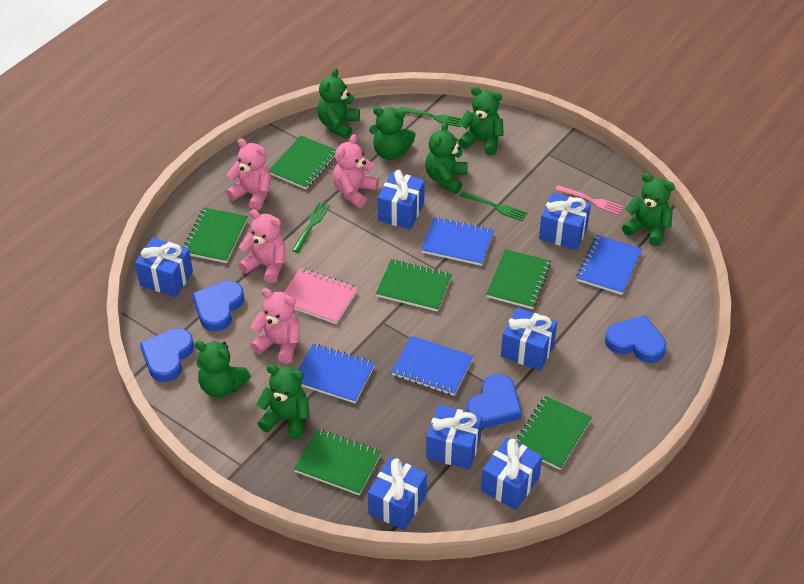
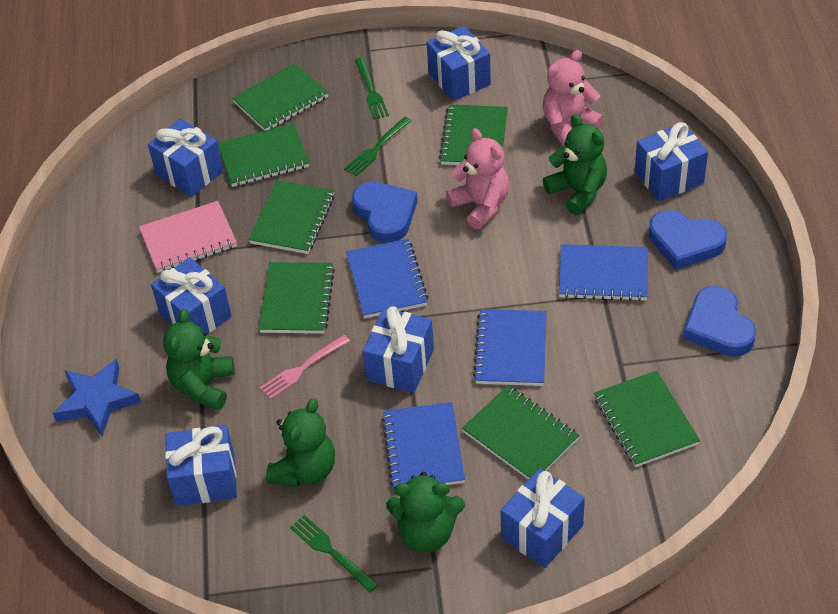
blue heart: 4 -> 3
blue star: 0 -> 1
green notebook: 6 -> 7
green teddy bear: 7 -> 4
pink teddy bear: 4 -> 2

